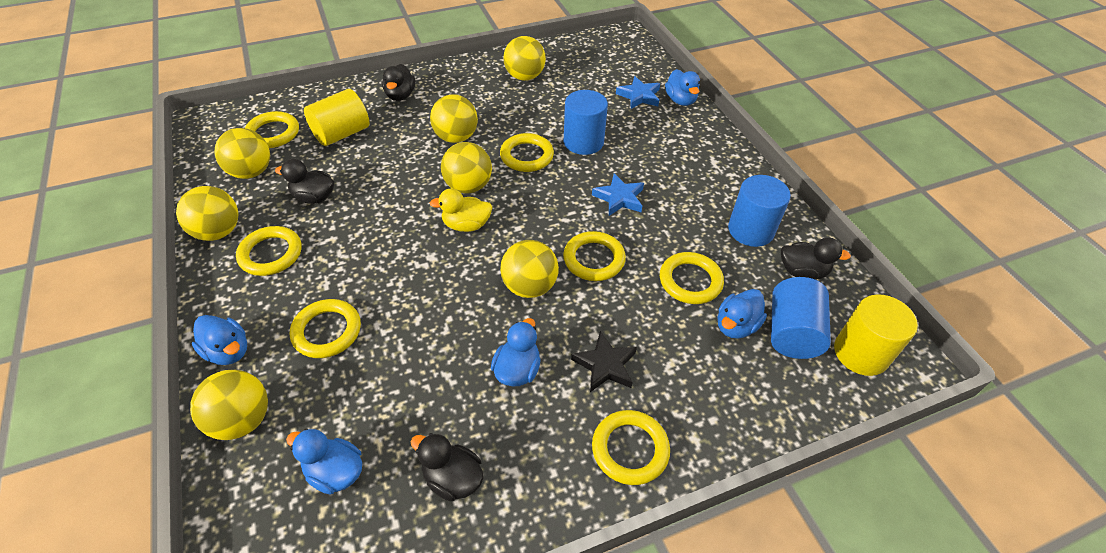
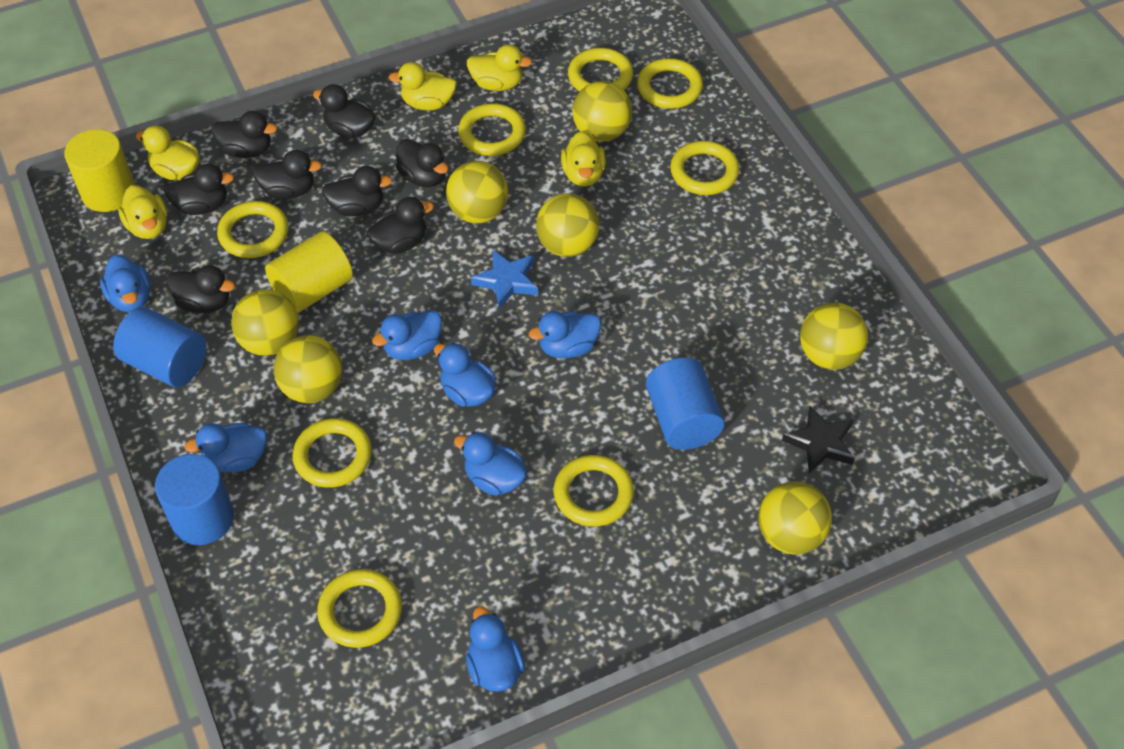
black duck: 4 -> 8
blue duck: 5 -> 7
blue star: 2 -> 1
yellow duck: 1 -> 5
yellow ring: 7 -> 8

